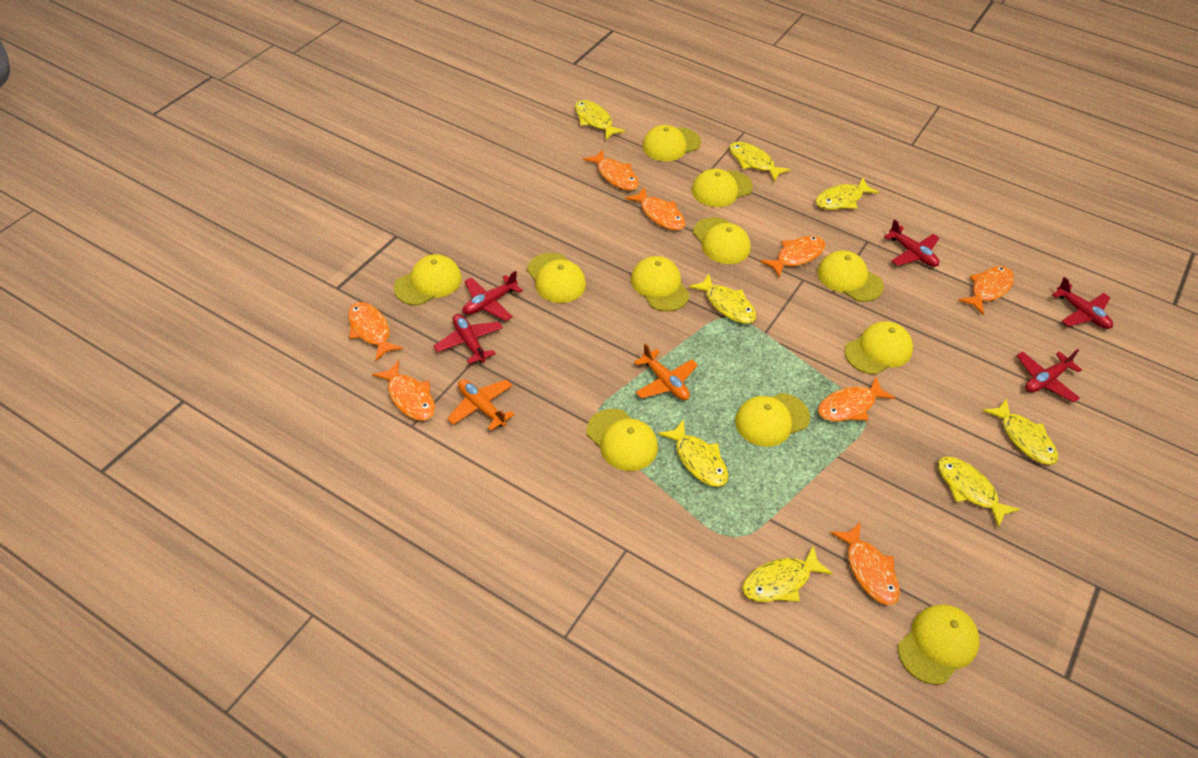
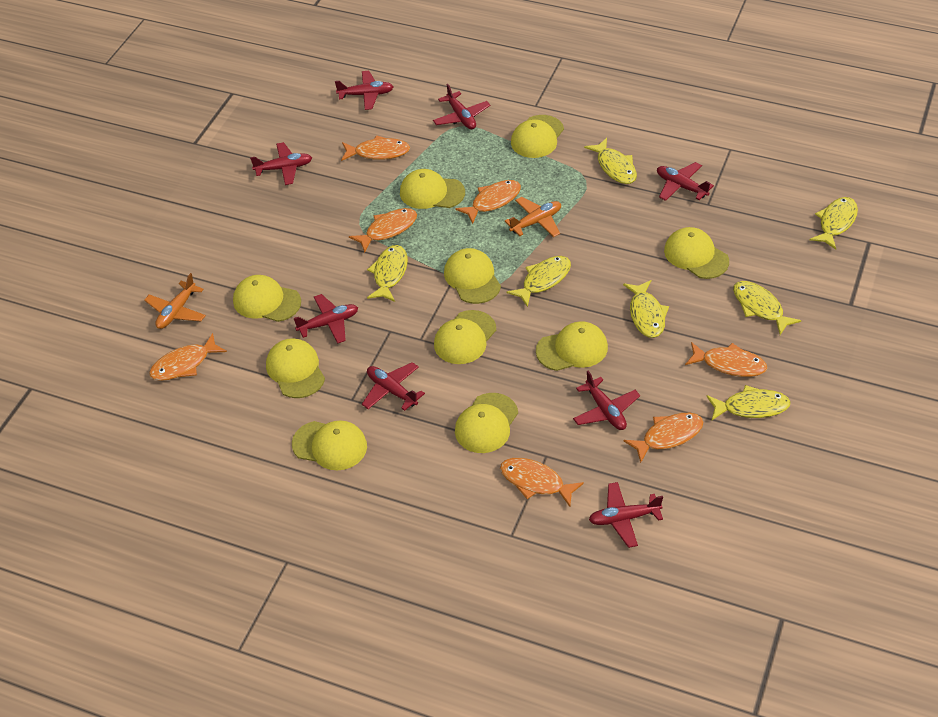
orange fish: 8 -> 7
red plane: 5 -> 8
yellow cap: 11 -> 10
yellow fish: 8 -> 7

